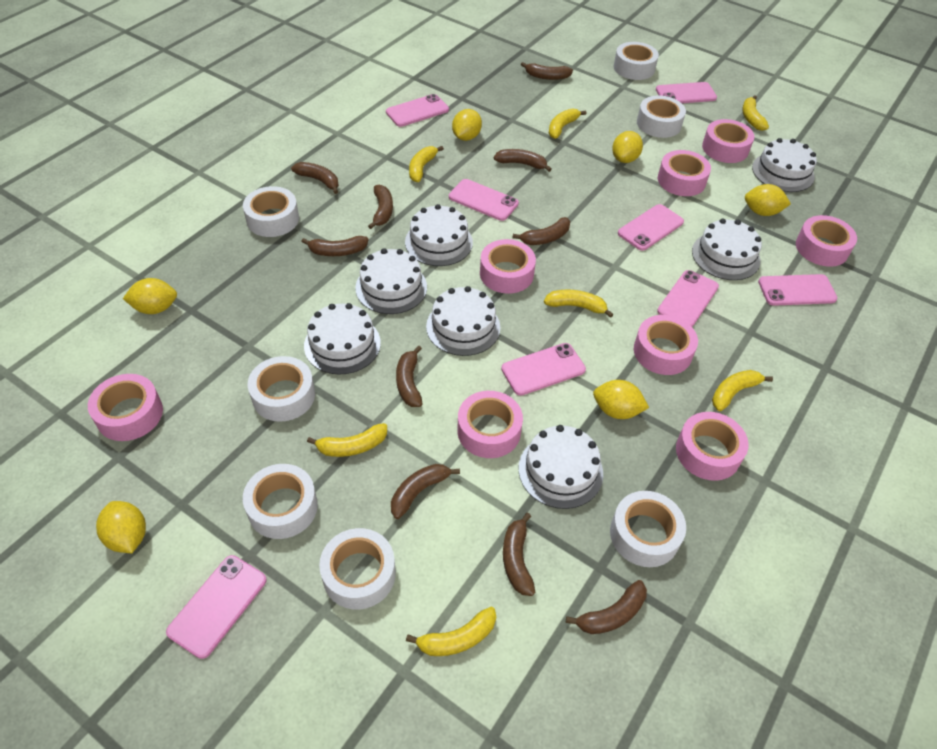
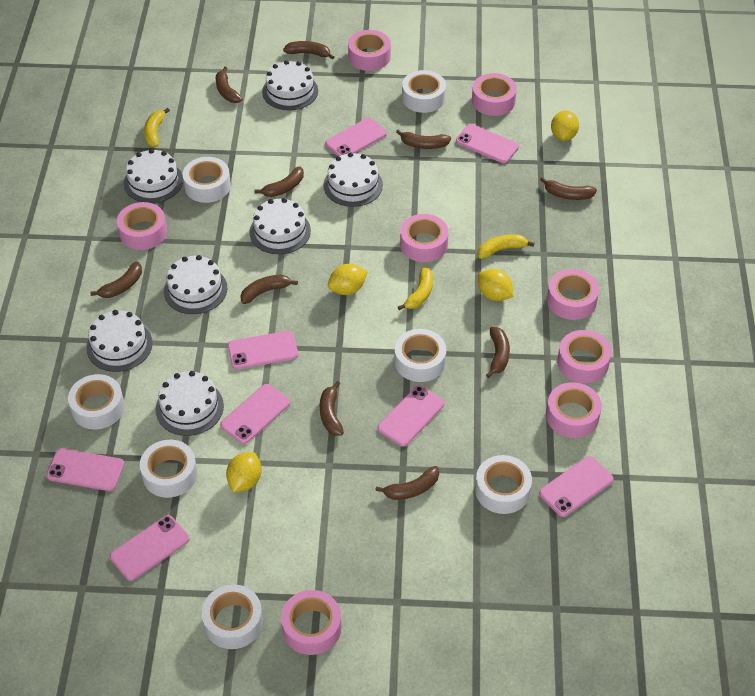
yellow banana: 7 -> 3
yellow lemon: 6 -> 4

